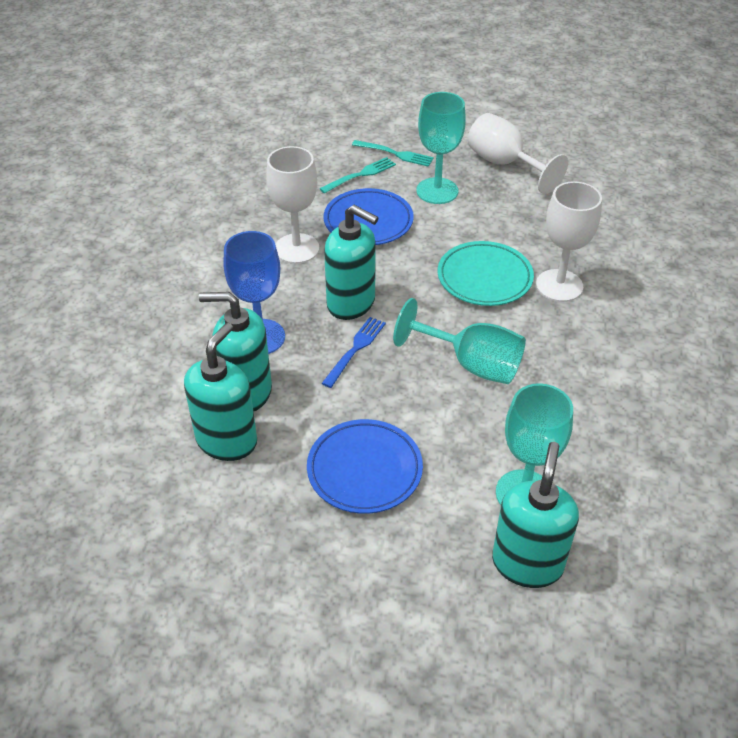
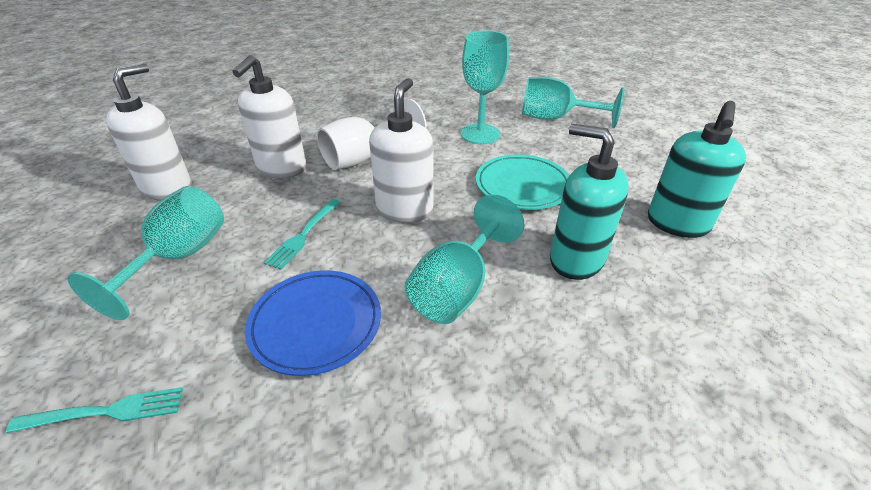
blue fork: 1 -> 0
blue goblet: 1 -> 0
blue plate: 2 -> 1
turquoise goblet: 3 -> 4
turquoise soap dispenser: 4 -> 2
white goblet: 3 -> 1
white soap dispenser: 0 -> 3

